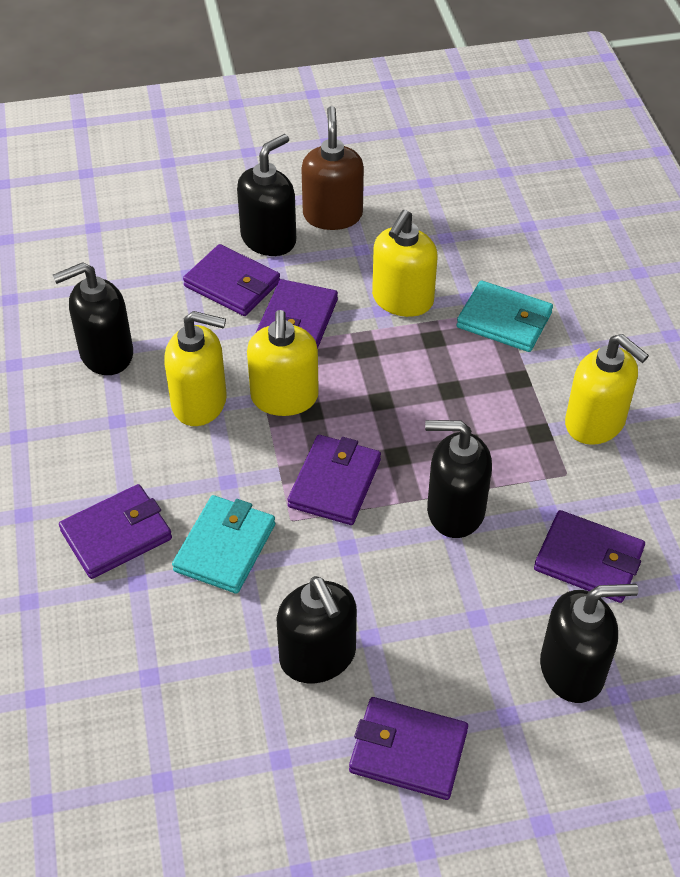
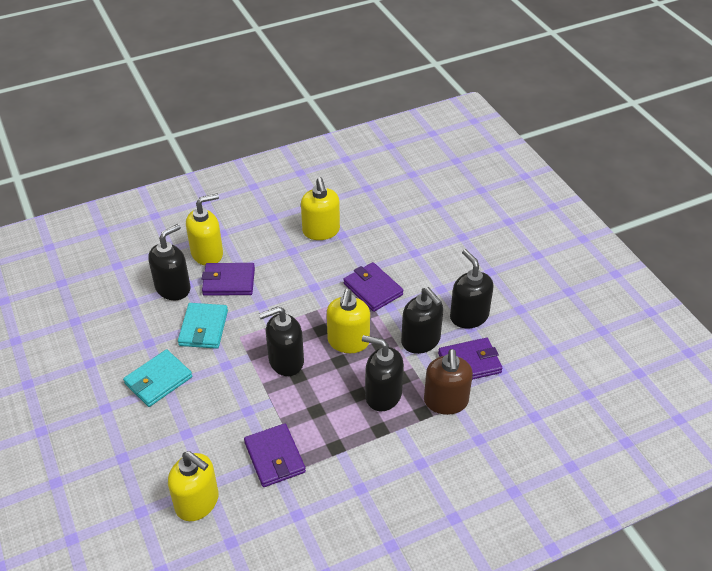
purple wallet: 6 -> 4

